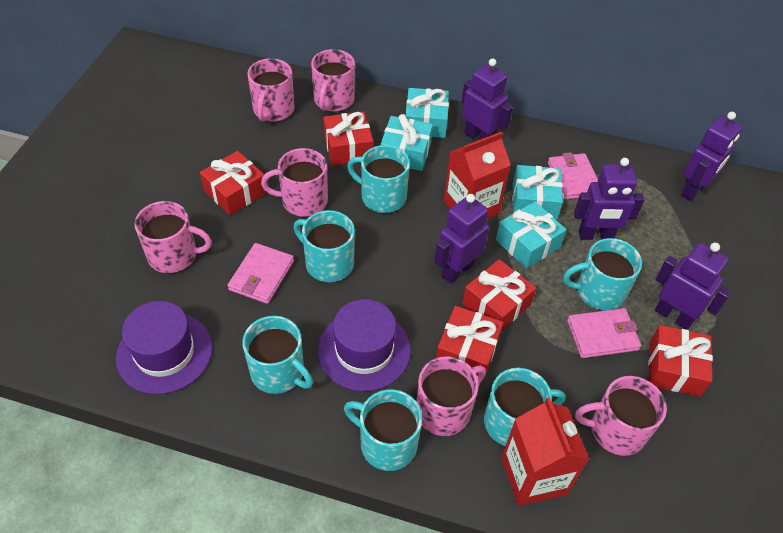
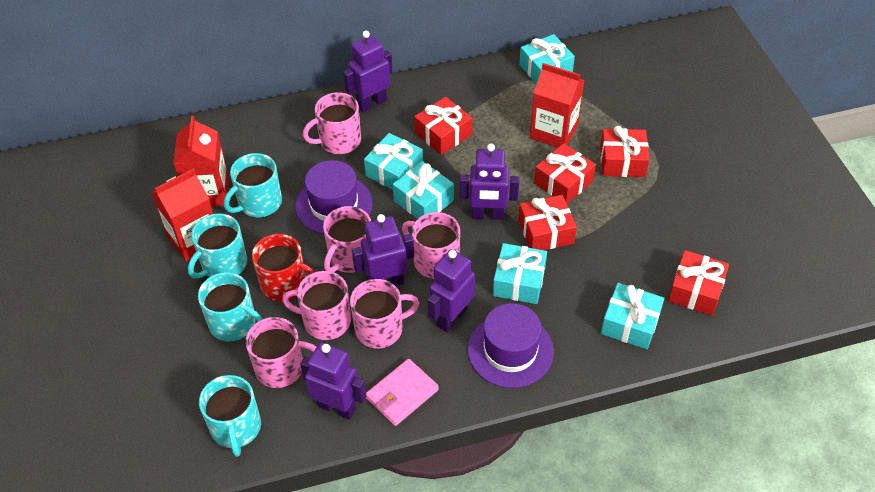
pink wallet: 3 -> 1
red carton: 2 -> 3
red mug: 0 -> 1
turquoise gift: 4 -> 5
turquoise mug: 6 -> 4

